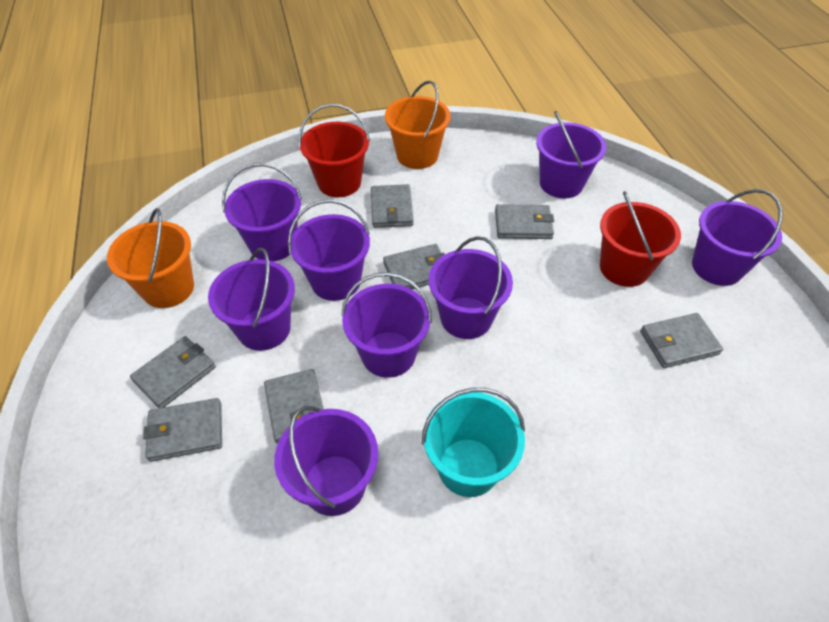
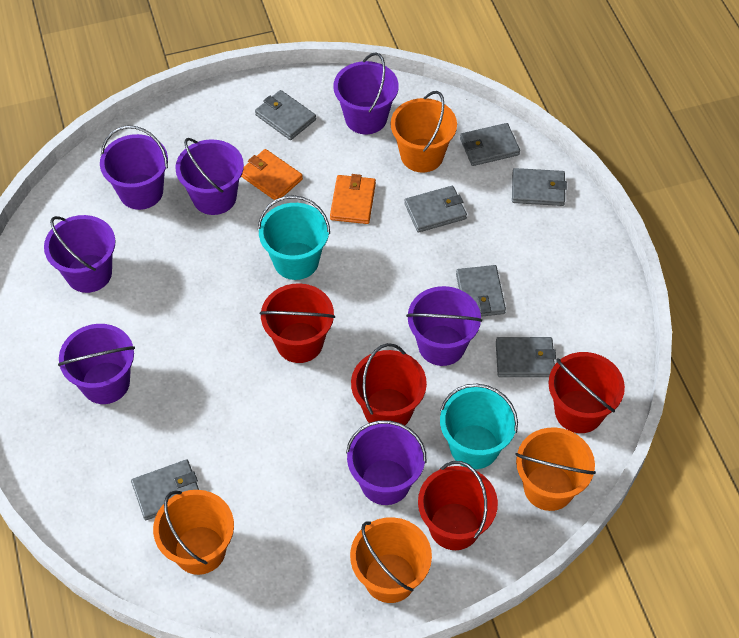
orange bucket: 2 -> 4
orange wallet: 0 -> 2
purple bucket: 8 -> 7
red bucket: 2 -> 4
turquoise bucket: 1 -> 2

